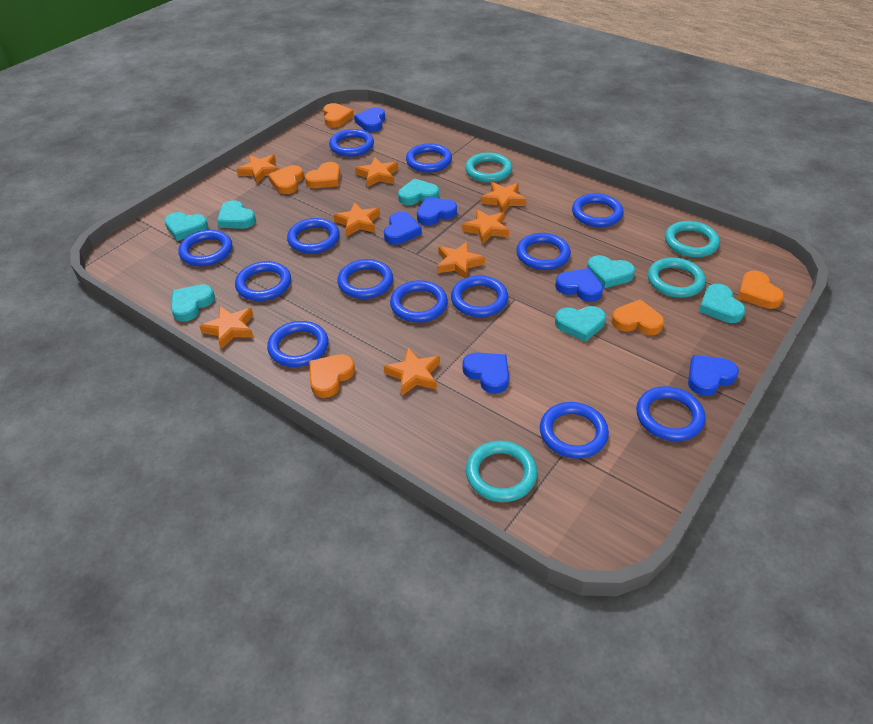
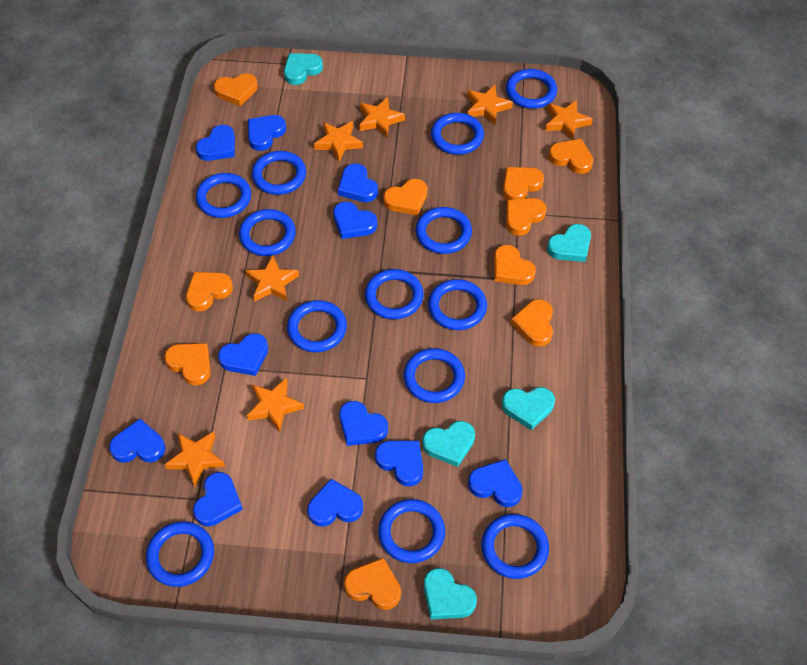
blue heart: 6 -> 11
orange heart: 6 -> 10
orange star: 8 -> 7
turquoise heart: 7 -> 5
turquoise ring: 4 -> 0

